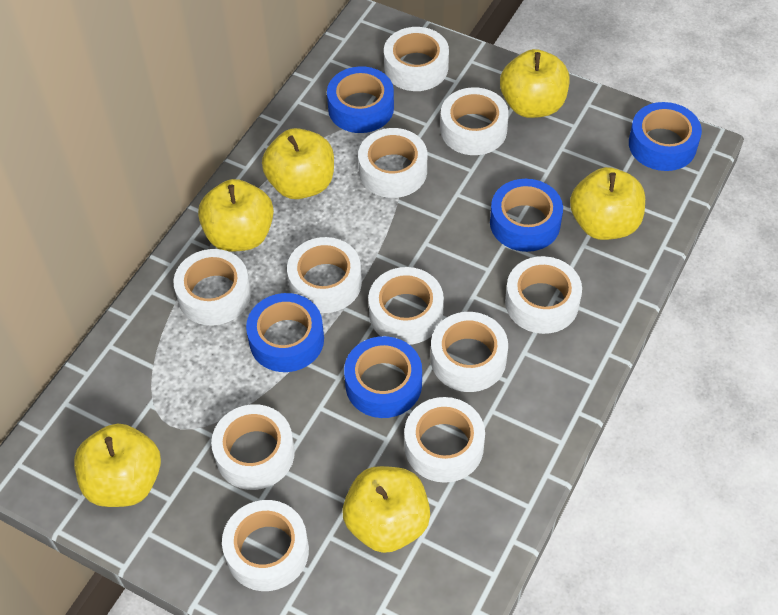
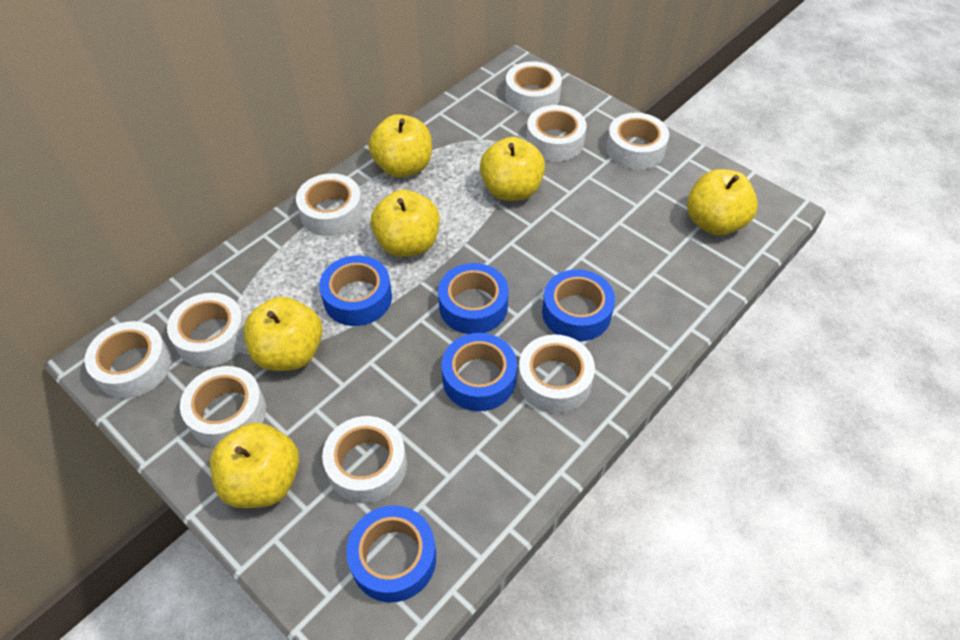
white tape: 11 -> 9

